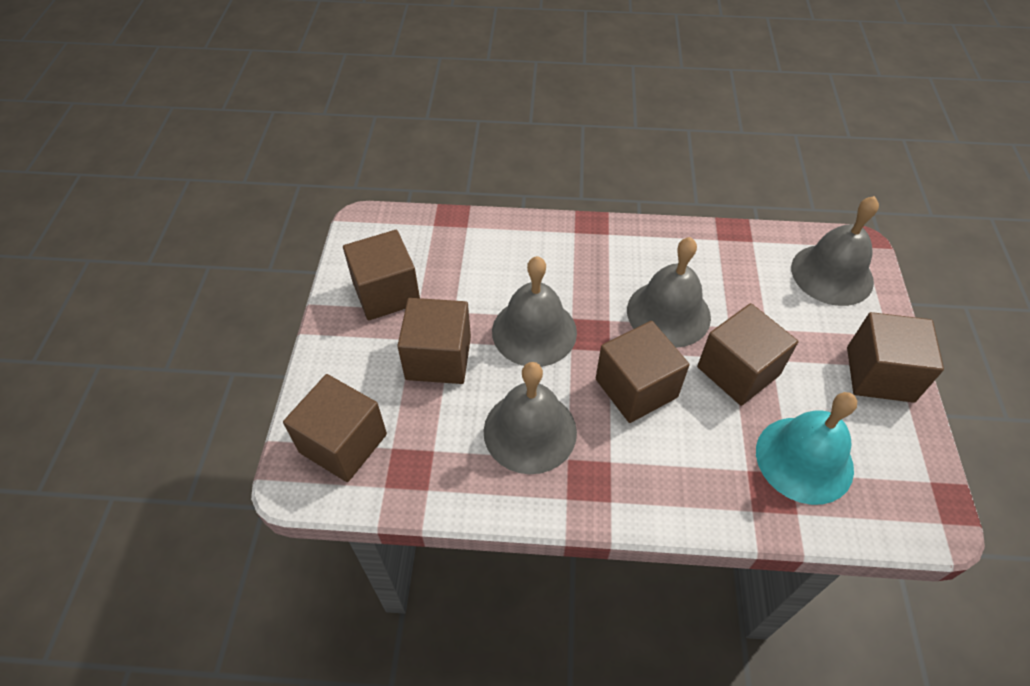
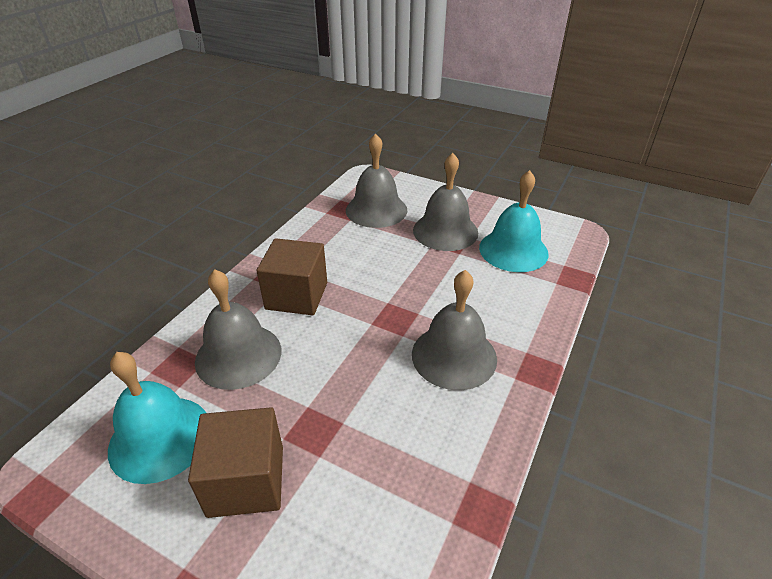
brown cube: 6 -> 2
turquoise bell: 1 -> 2

